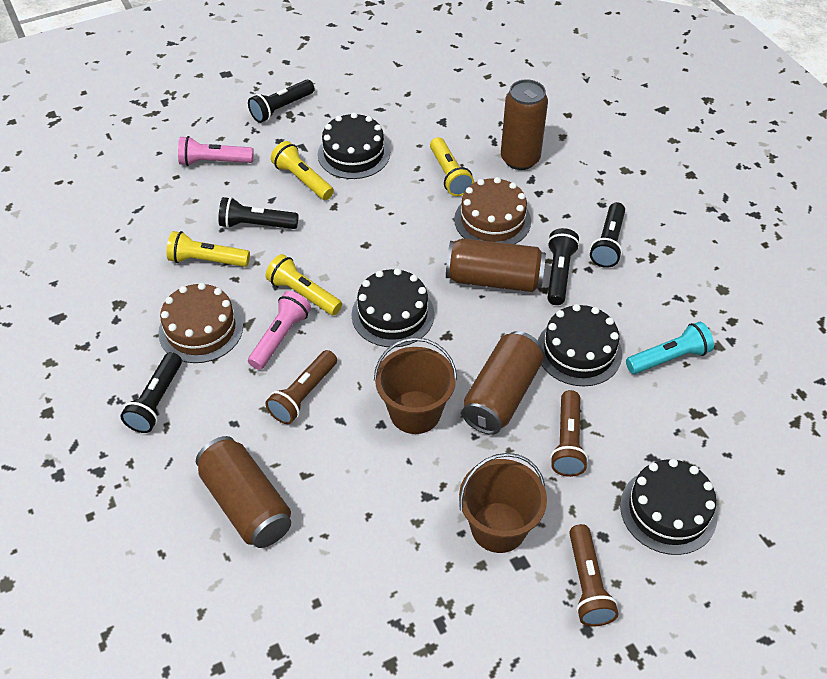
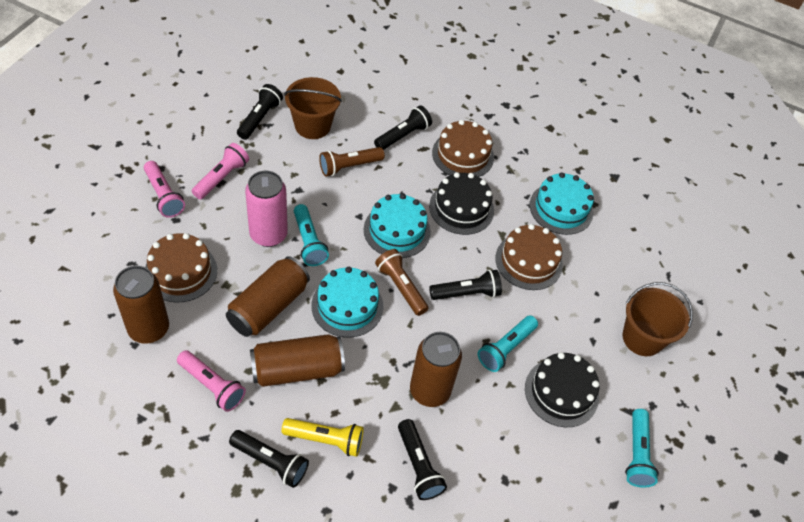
black cake: 4 -> 2
brown cake: 2 -> 3
brown flashlight: 3 -> 2
pink can: 0 -> 1
pink flashlight: 2 -> 3
turquoise cake: 0 -> 3
turquoise flashlight: 1 -> 3
yellow flashlight: 4 -> 1

